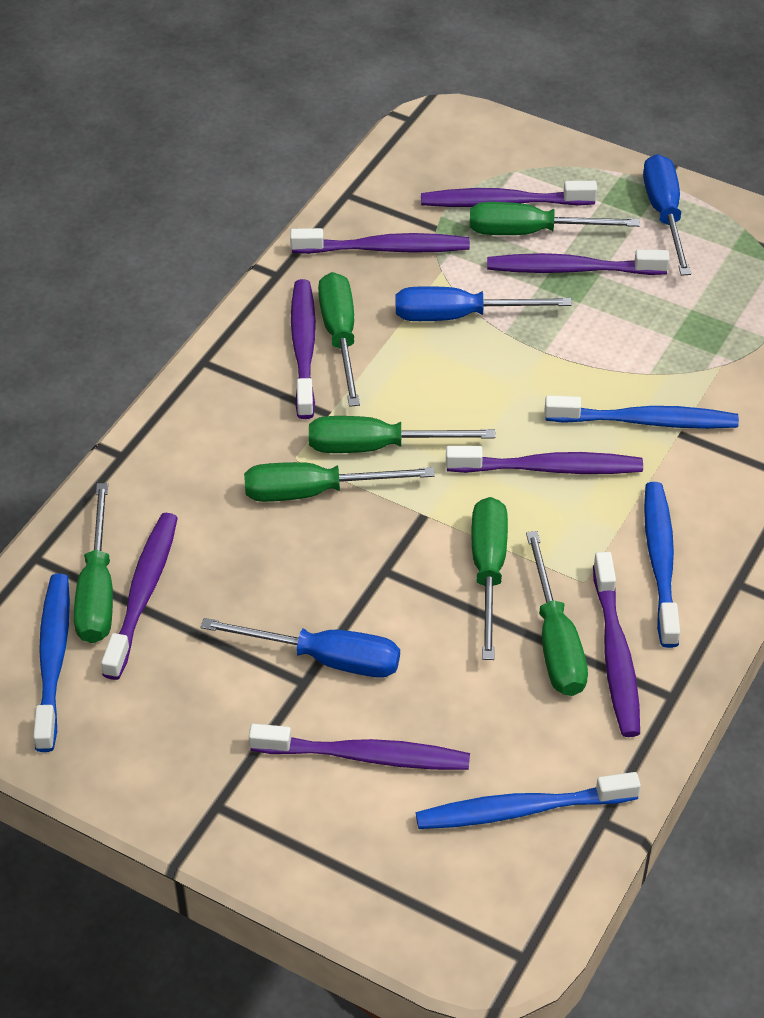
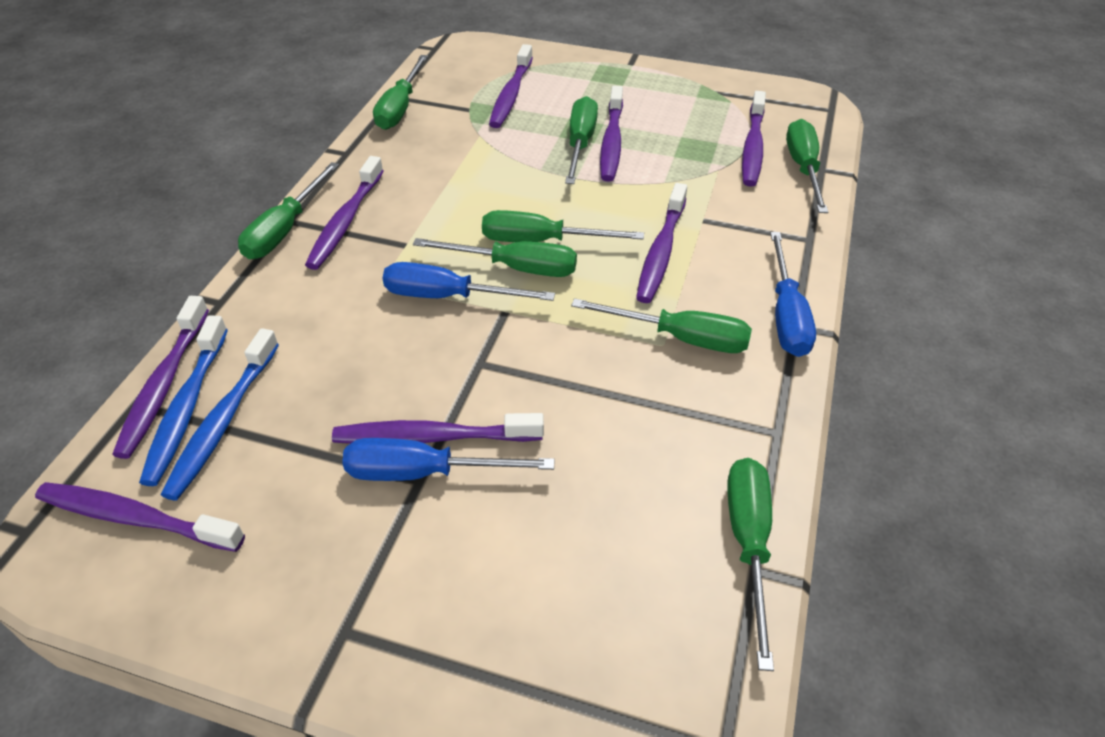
blue toothbrush: 4 -> 2
green screwdriver: 7 -> 8

